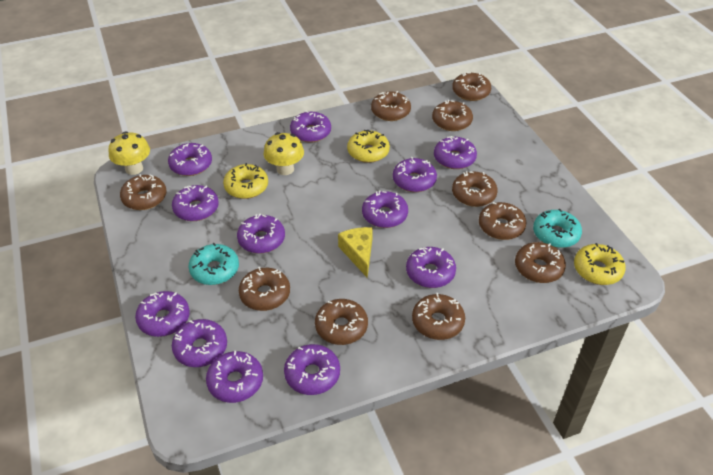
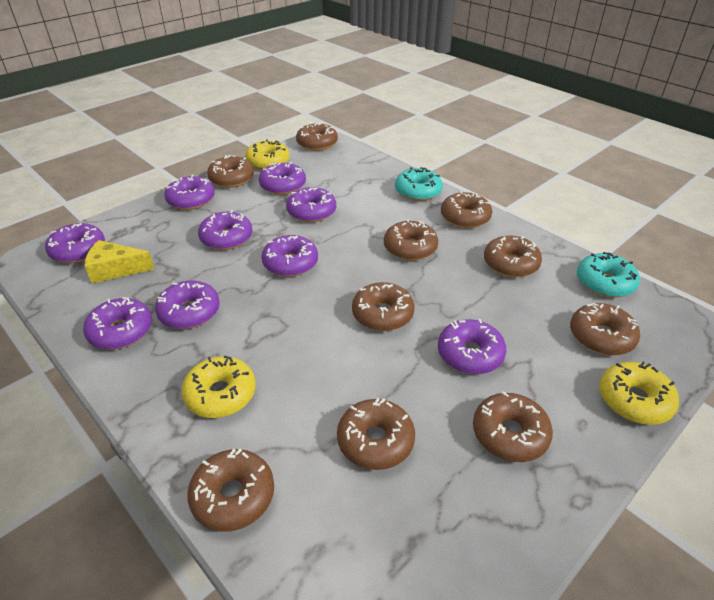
purple donut: 12 -> 9
yellow mushroom: 2 -> 0

